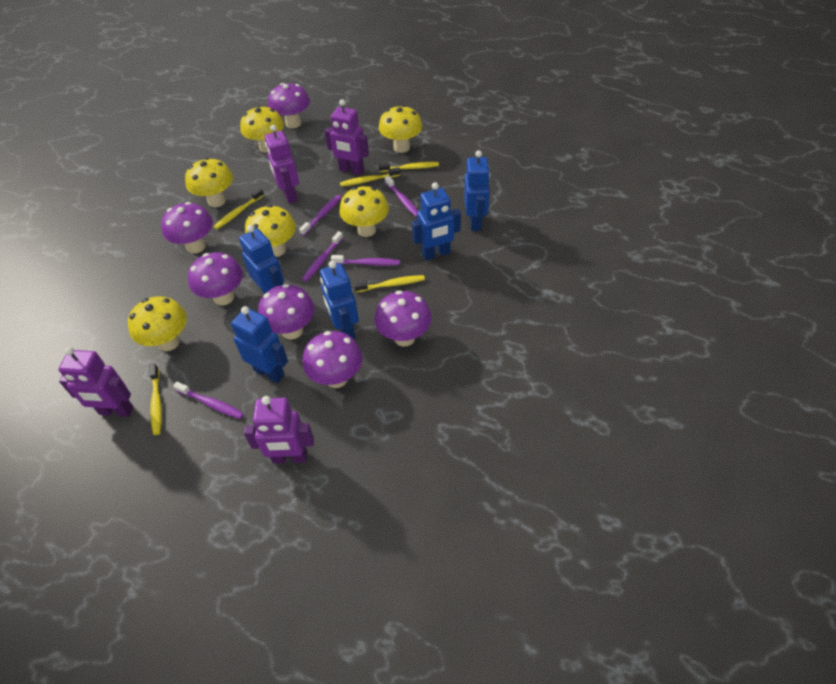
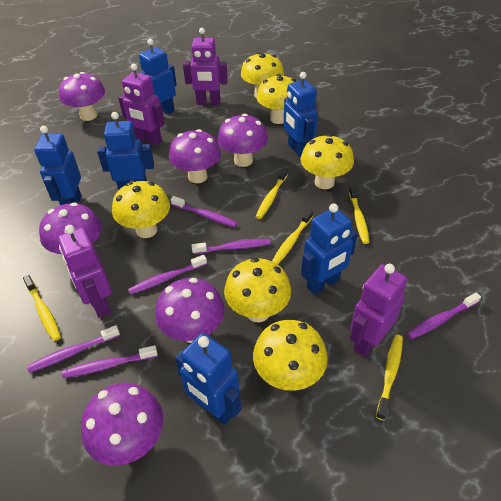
blue robot: 5 -> 6
purple toothbrush: 5 -> 6

